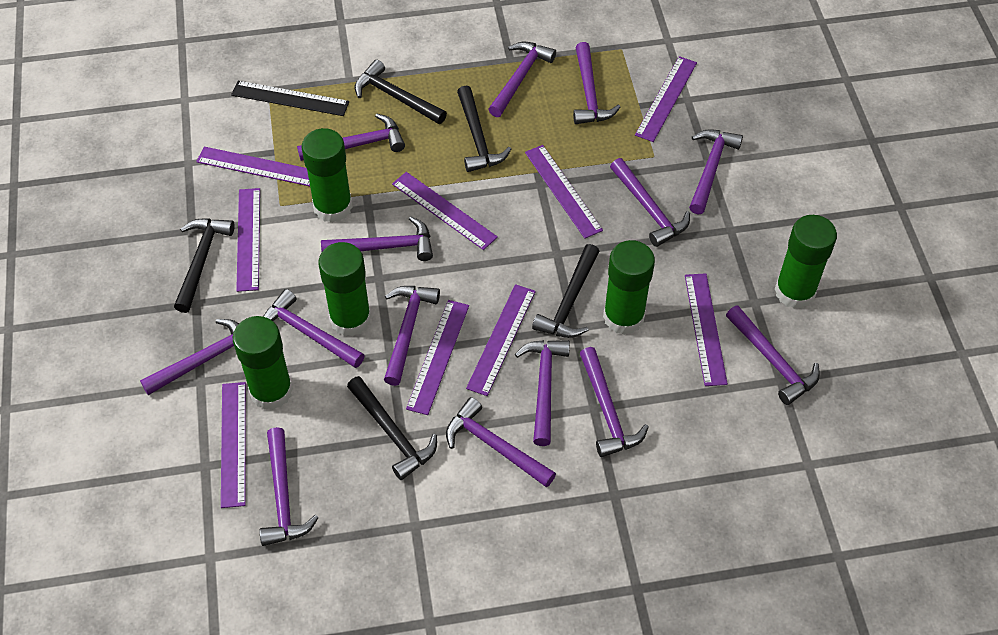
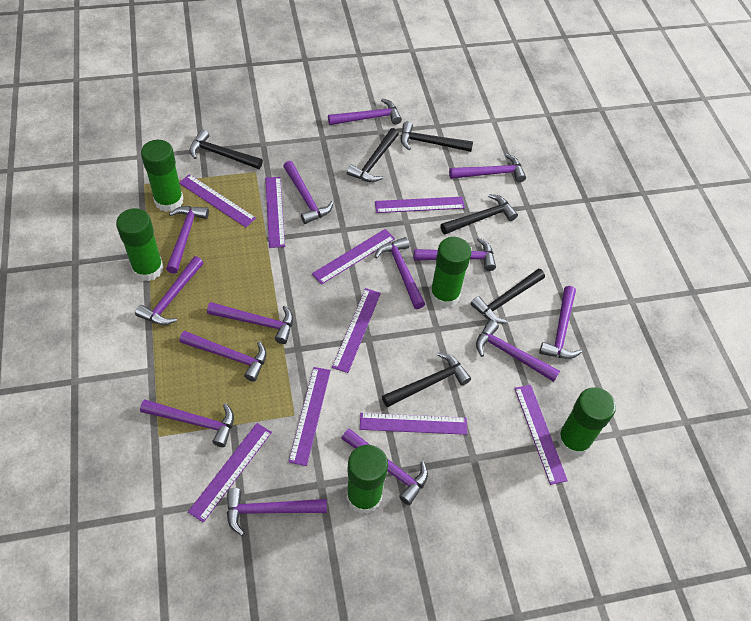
black hammer: 5 -> 6
black ruler: 1 -> 0

